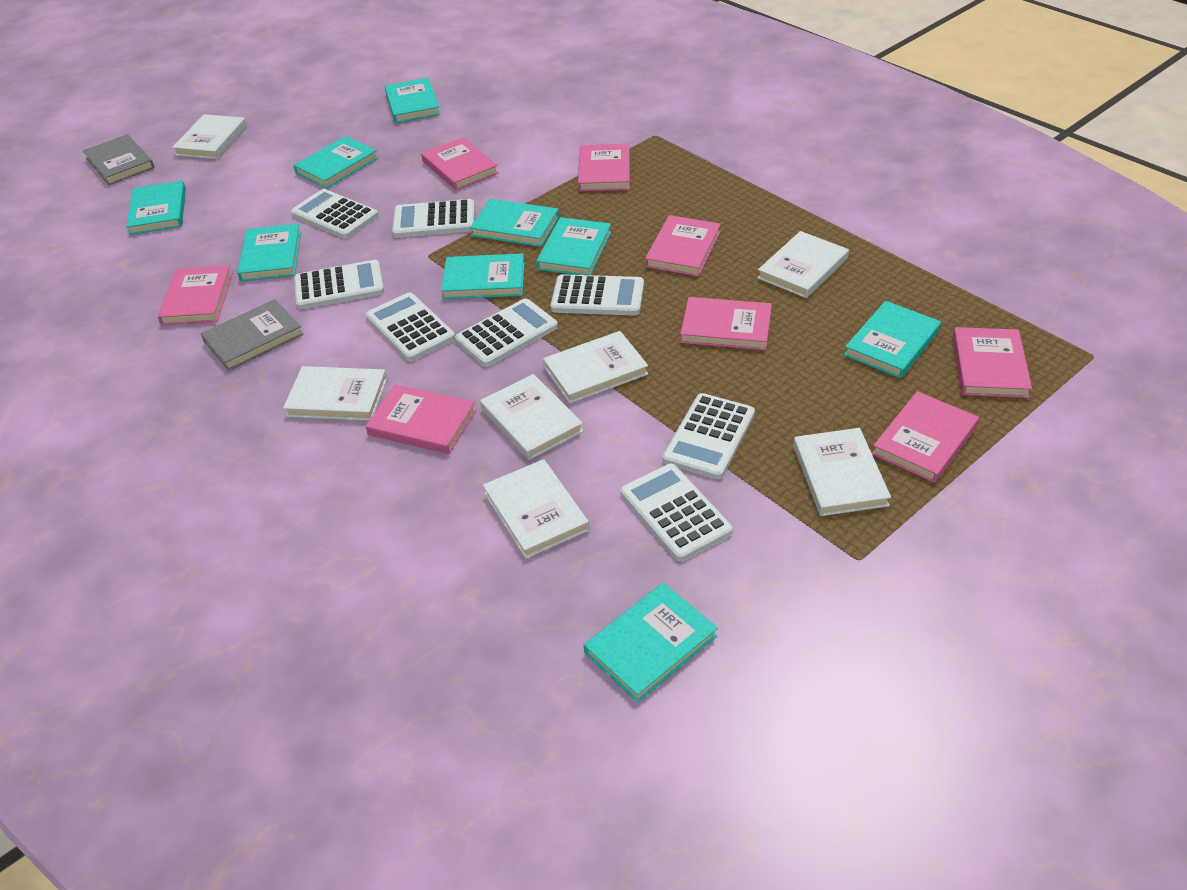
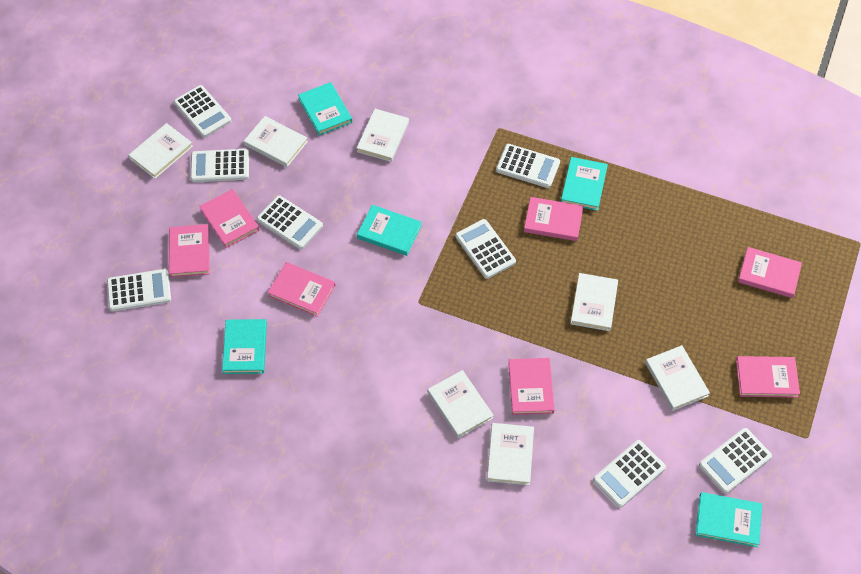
grey book: 2 -> 0
pink book: 8 -> 7
turquoise book: 9 -> 5

